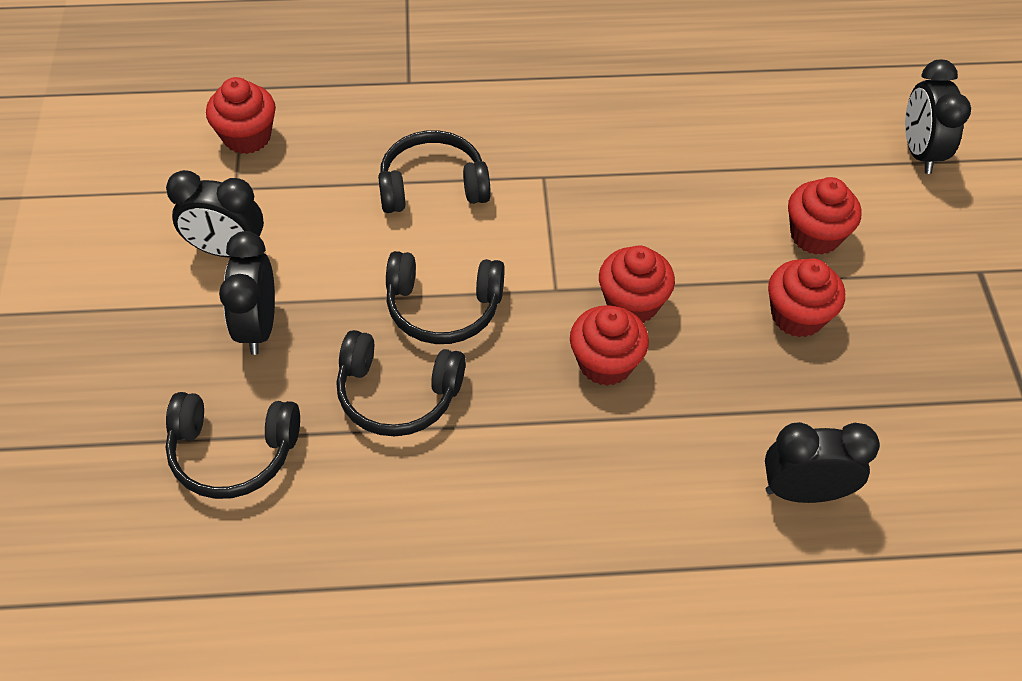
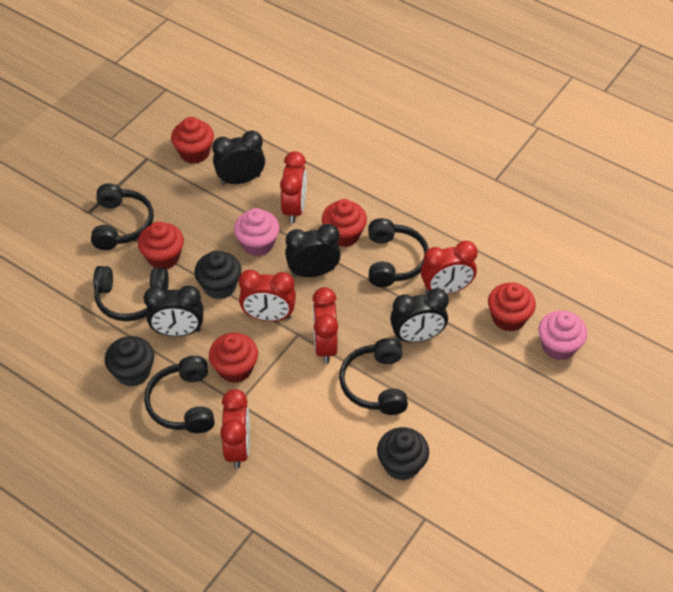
black cupcake: 0 -> 3
black headphones: 4 -> 5
pink cupcake: 0 -> 2
red clock: 0 -> 5

